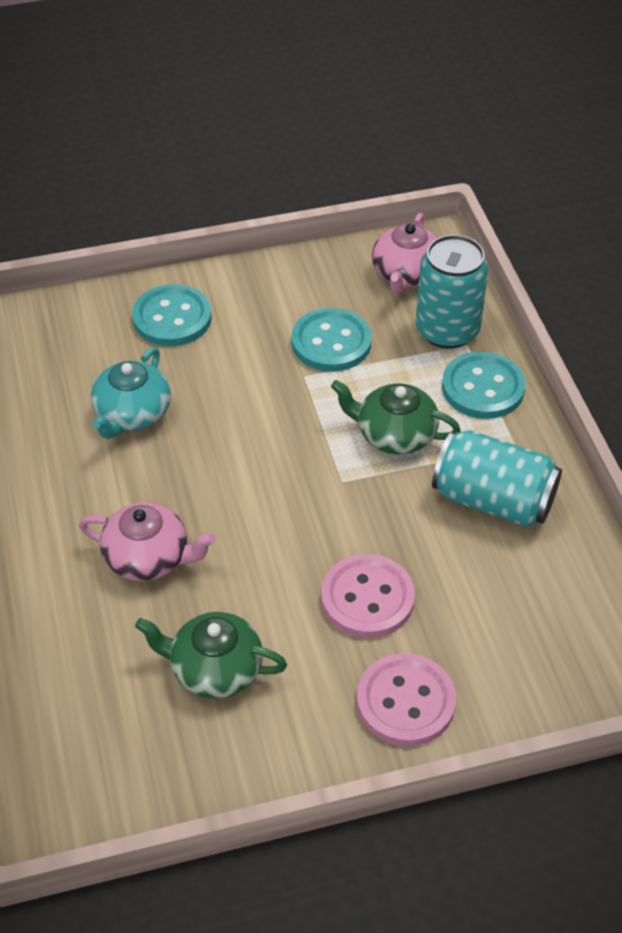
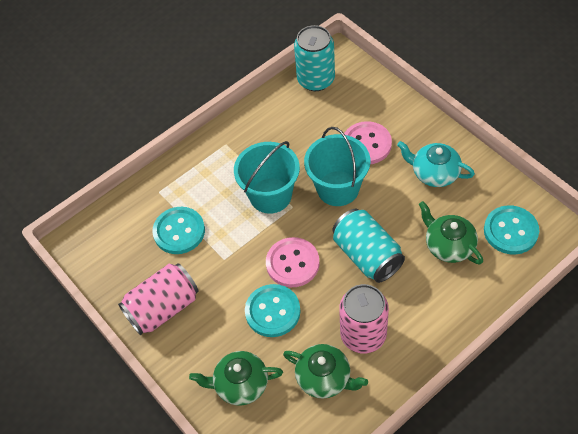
green teapot: 2 -> 3
pink can: 0 -> 2
pink teapot: 2 -> 0
turquoise bucket: 0 -> 2

